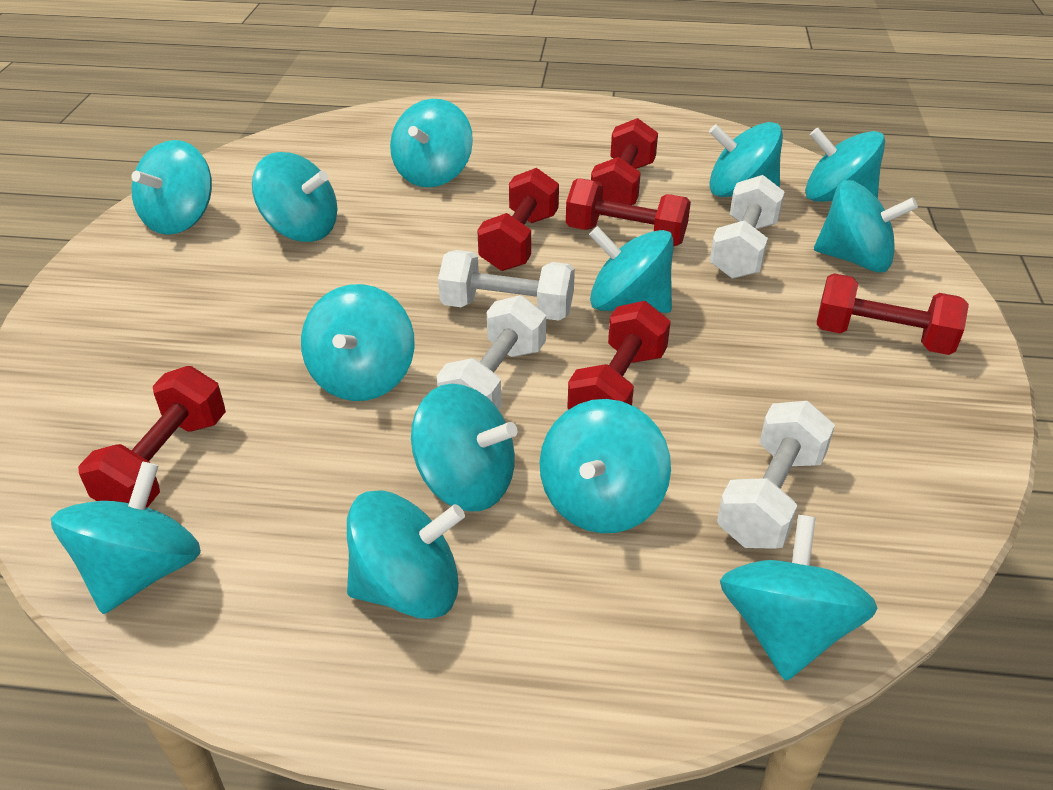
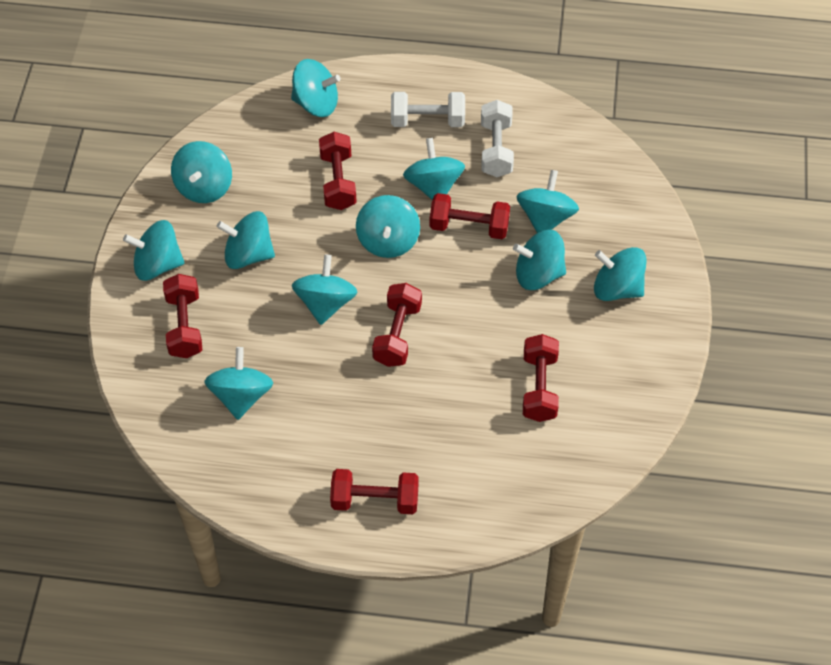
turquoise spinning top: 13 -> 11
white dumbbell: 4 -> 2

